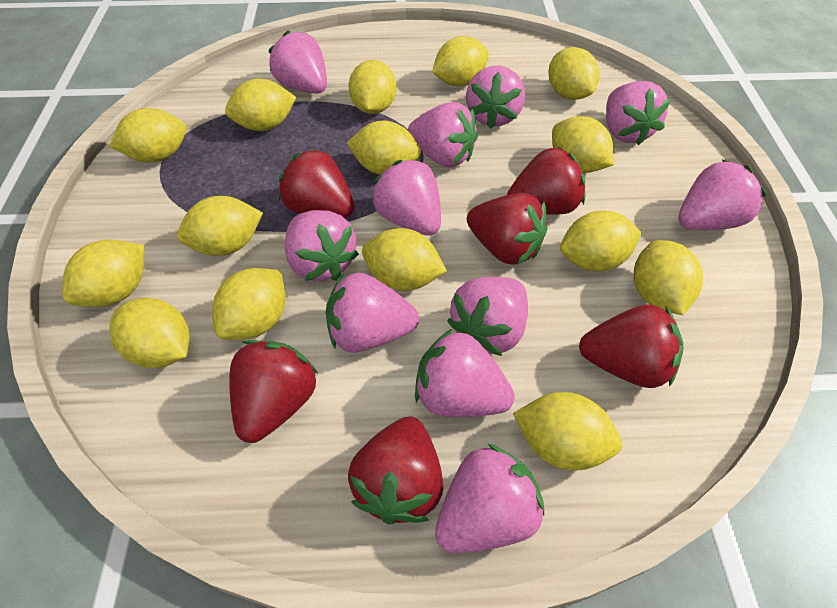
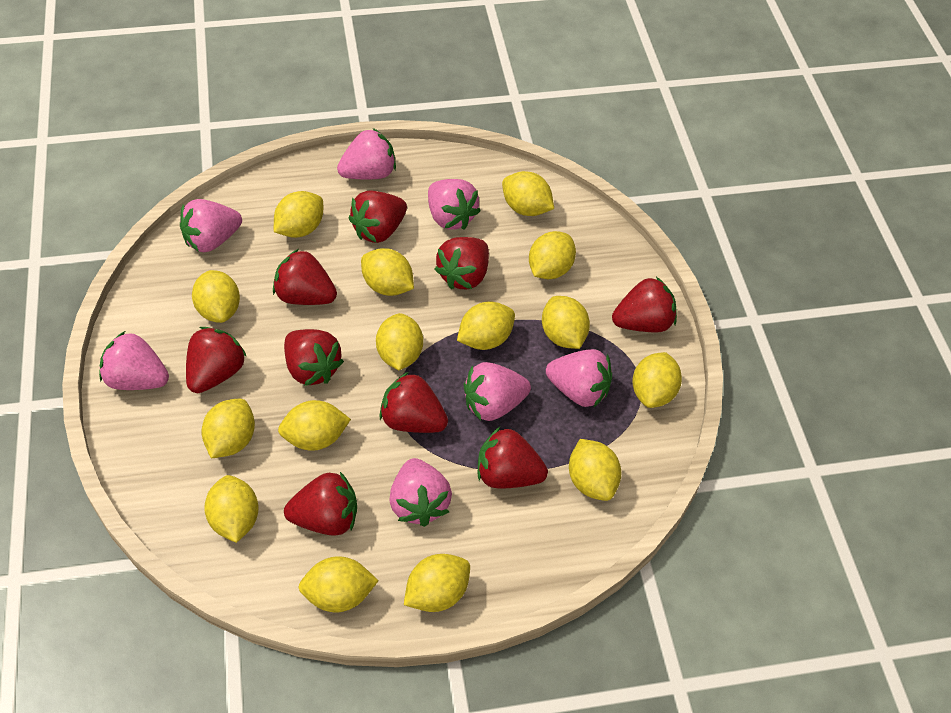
pink strawberry: 11 -> 7
red strawberry: 6 -> 9

